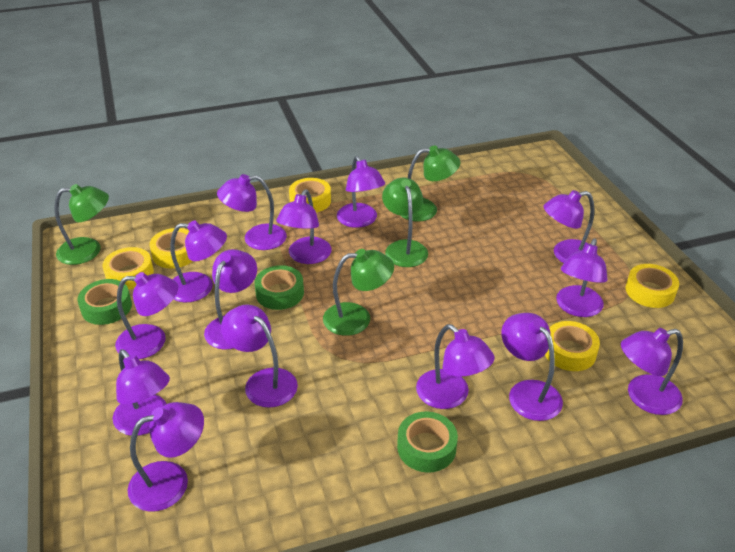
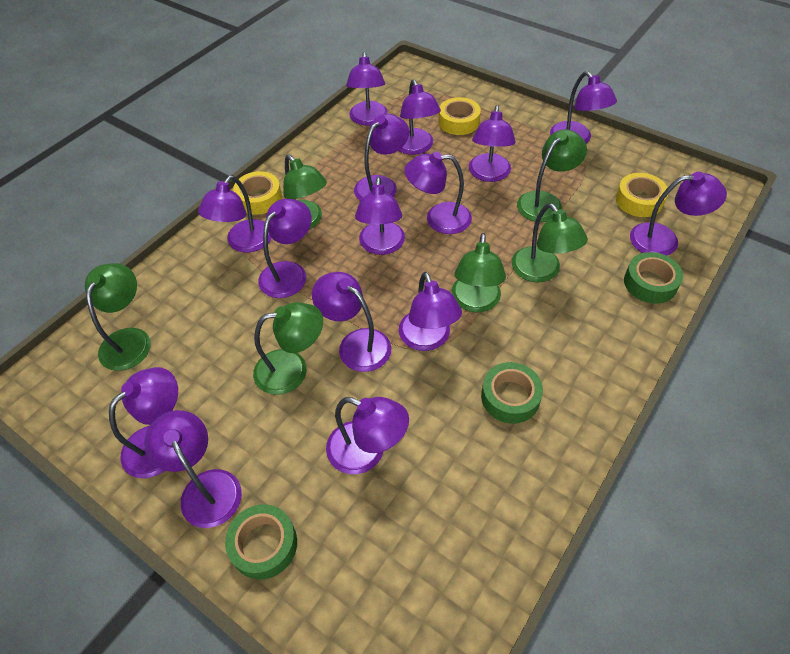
green lamp: 4 -> 6
purple lamp: 14 -> 15
yellow tape: 5 -> 3

